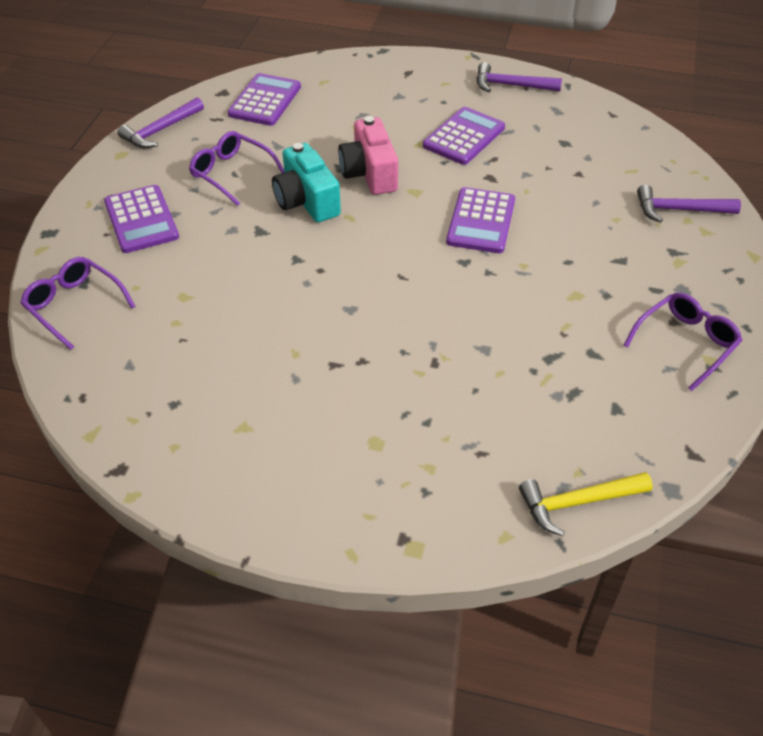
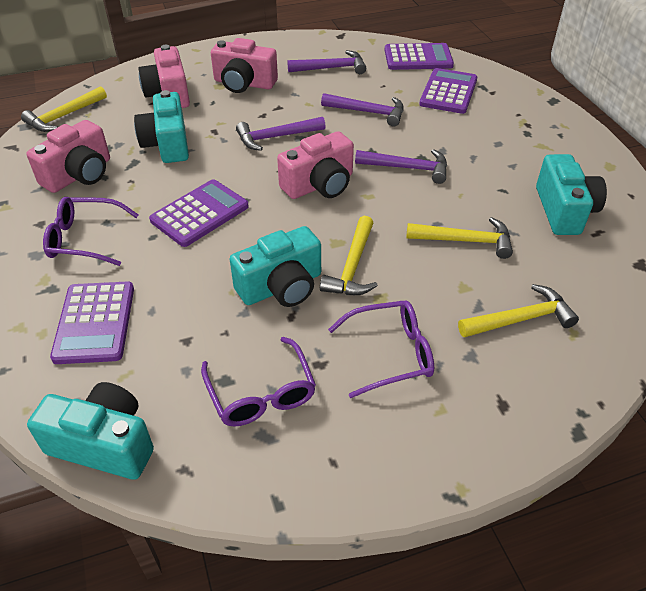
pink camera: 1 -> 4
purple hammer: 3 -> 4
turquoise camera: 1 -> 4
yellow hammer: 1 -> 4

